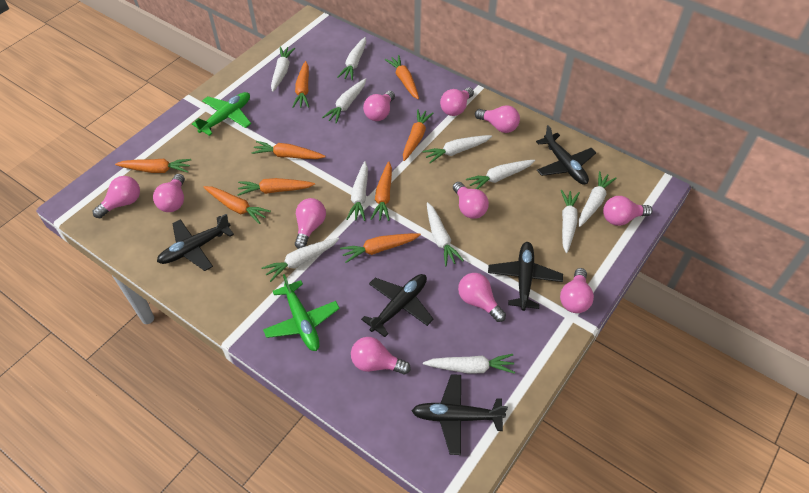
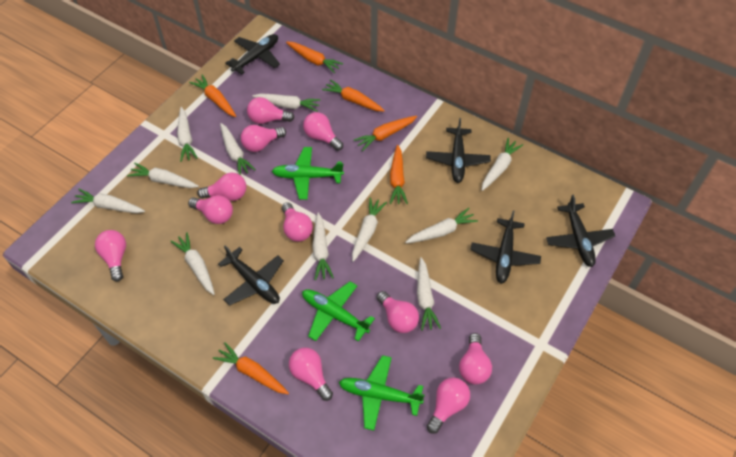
green plane: 2 -> 3
orange carrot: 9 -> 6

